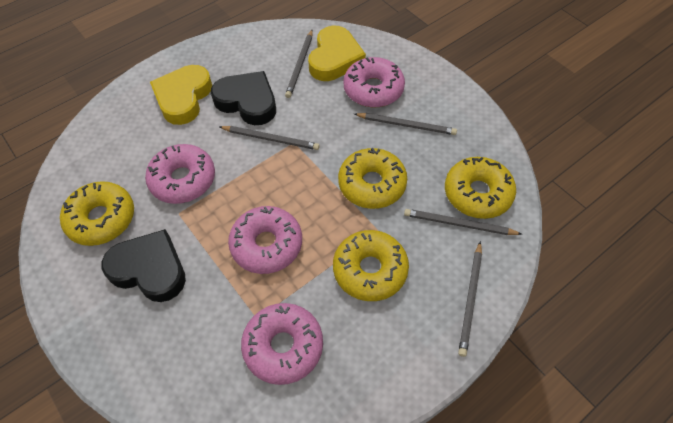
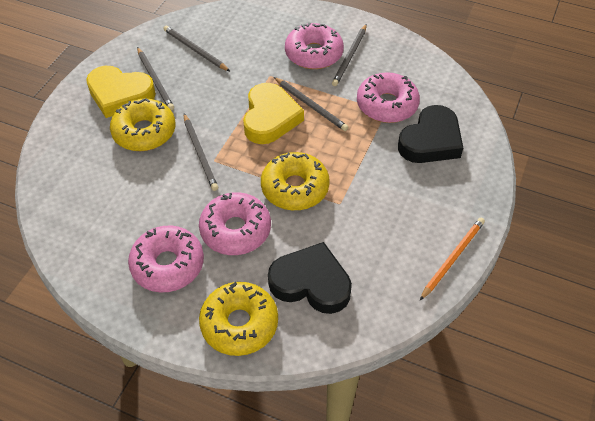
orange pencil: 0 -> 1
yellow donut: 4 -> 3

